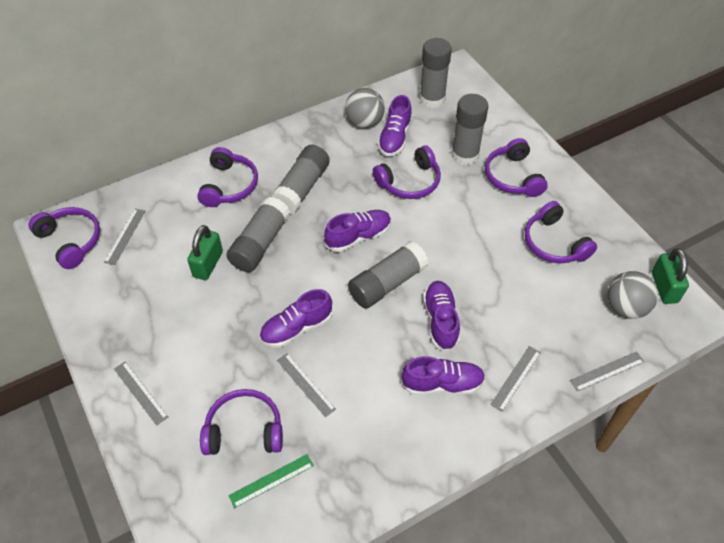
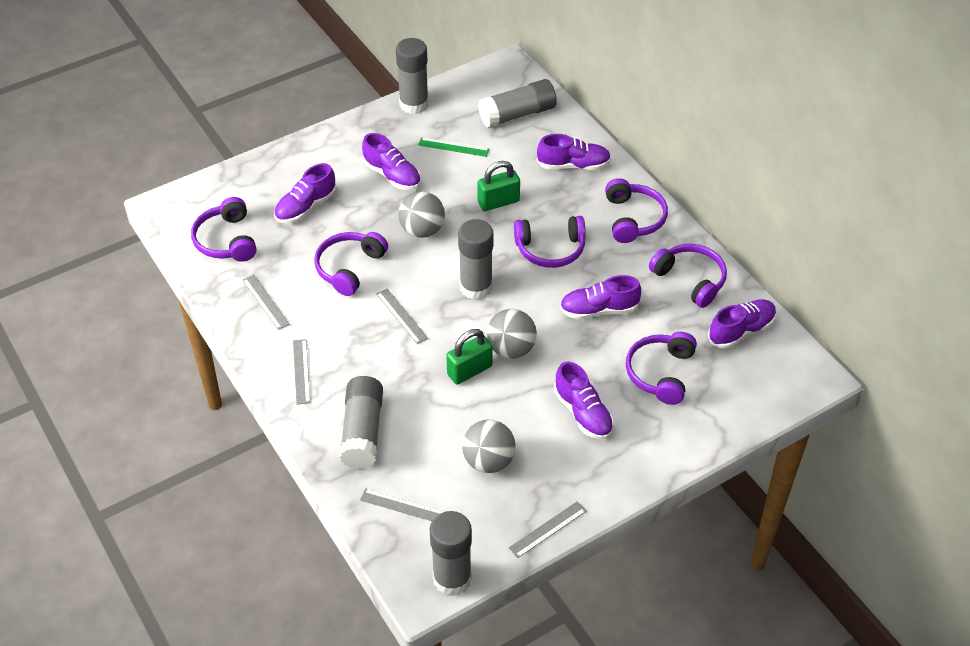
grey ball: 2 -> 3
purple shoe: 5 -> 6

